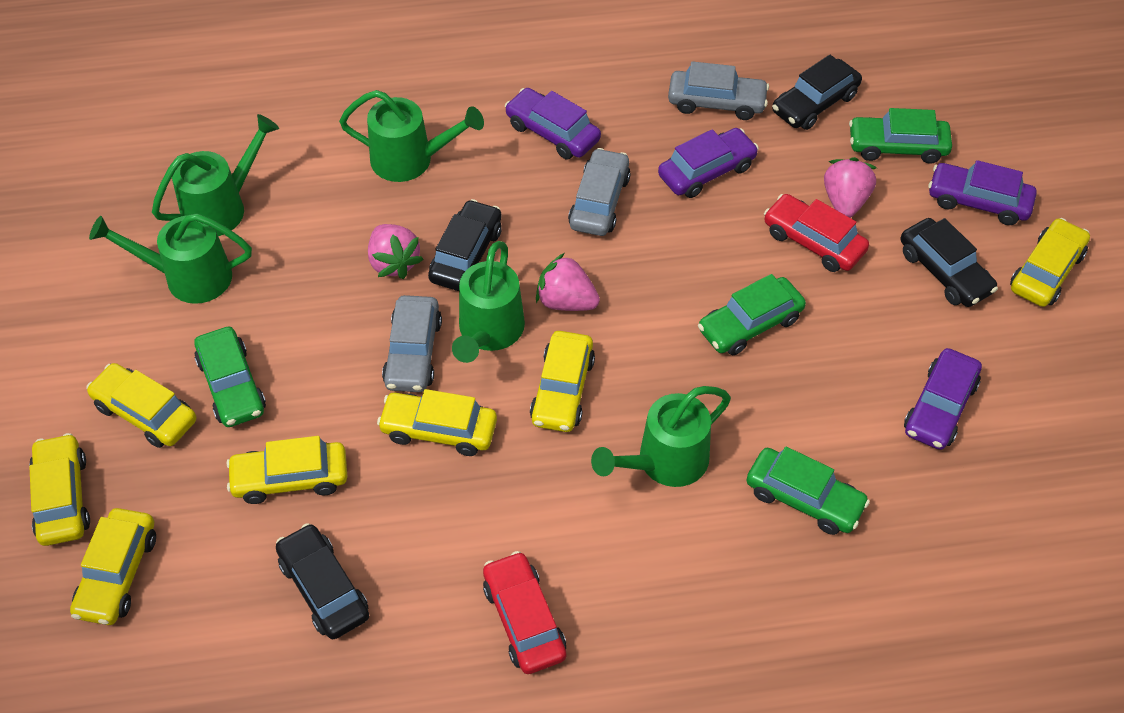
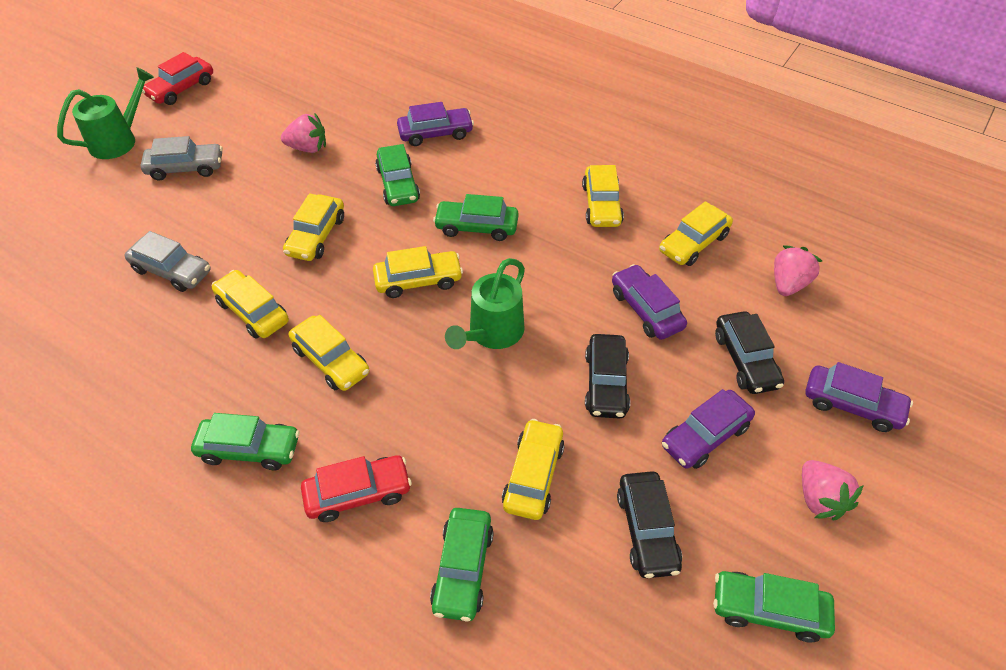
black car: 4 -> 3
green car: 4 -> 5
green watering can: 5 -> 2
grey car: 3 -> 2

